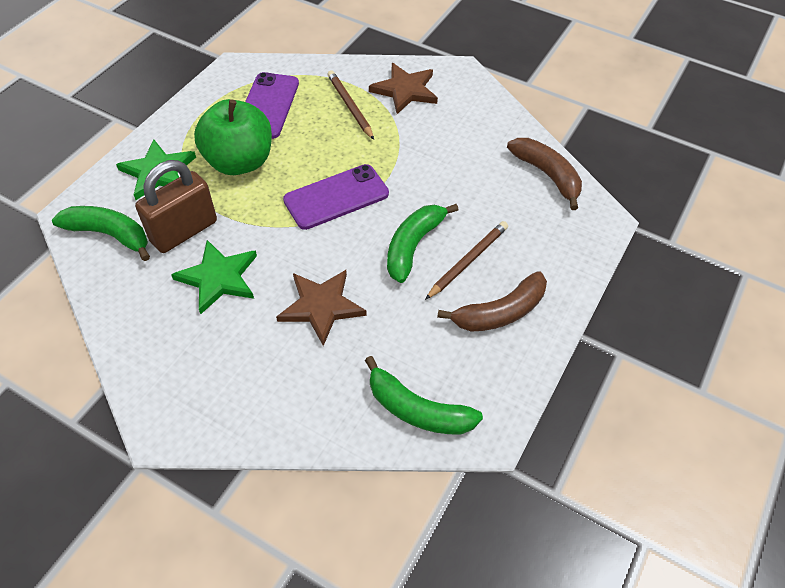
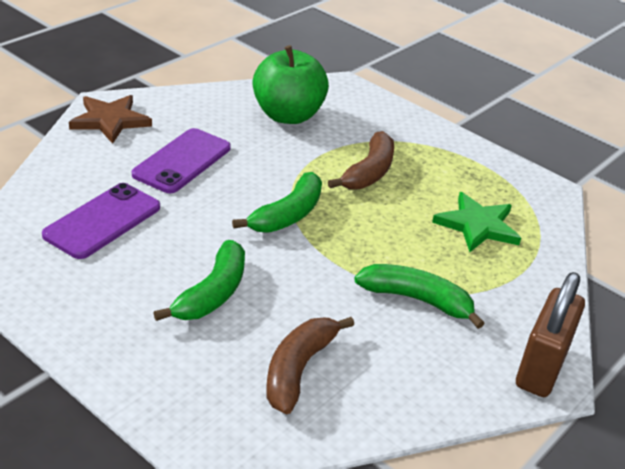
brown pencil: 2 -> 0
brown star: 2 -> 1
green star: 2 -> 1

